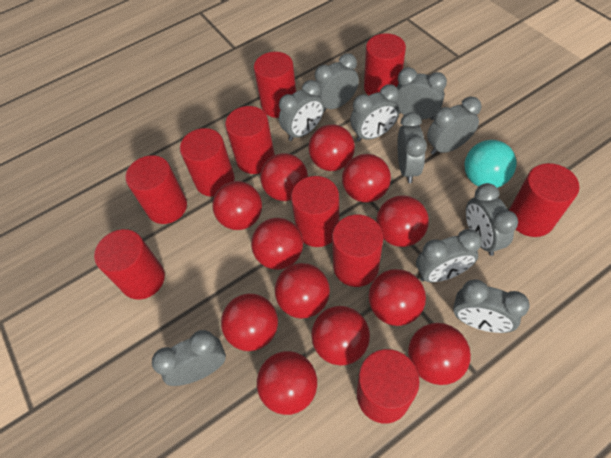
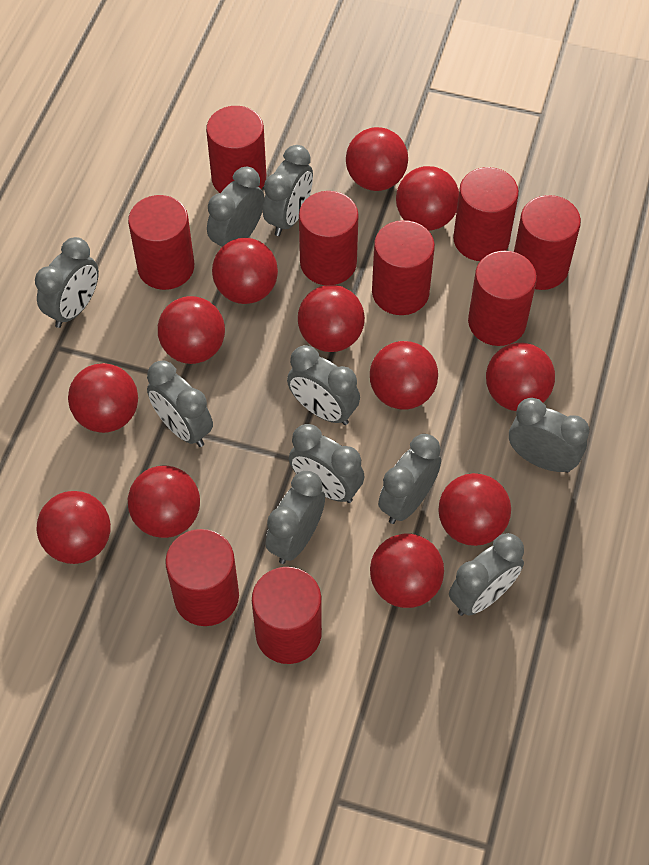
red cylinder: 10 -> 9
turquoise ball: 1 -> 0

